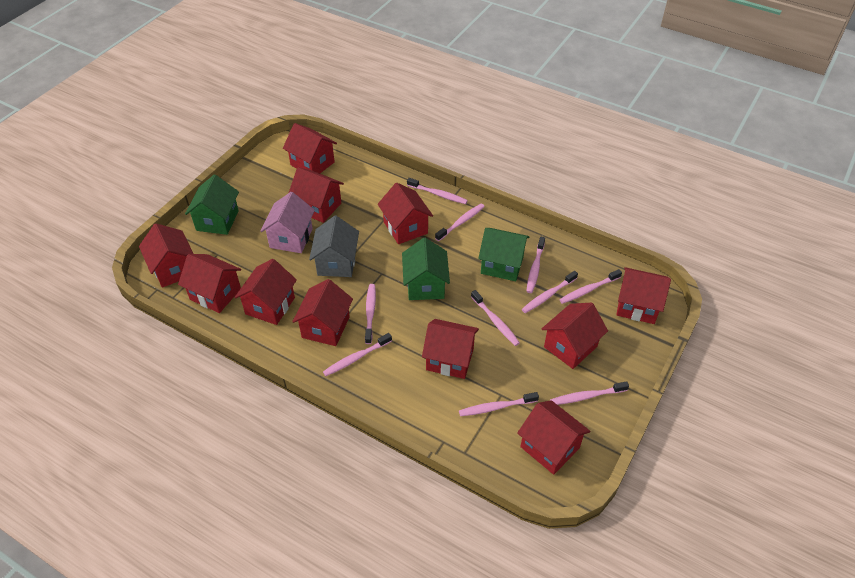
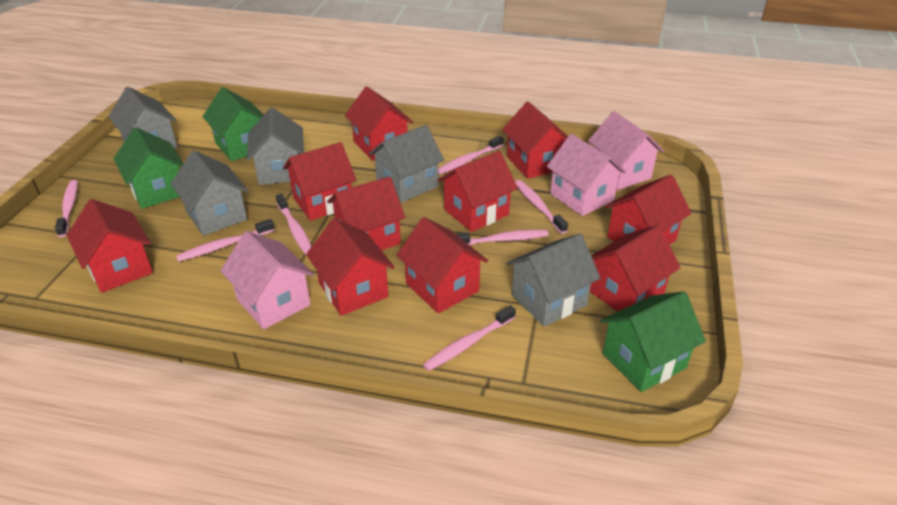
grey house: 1 -> 5
pink house: 1 -> 3
pink toothbrush: 10 -> 7
red house: 11 -> 10

